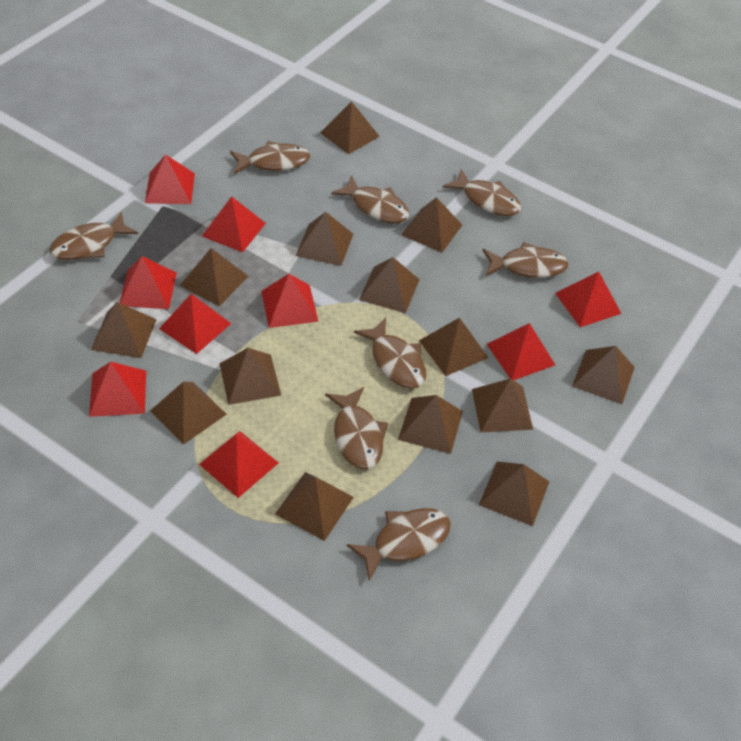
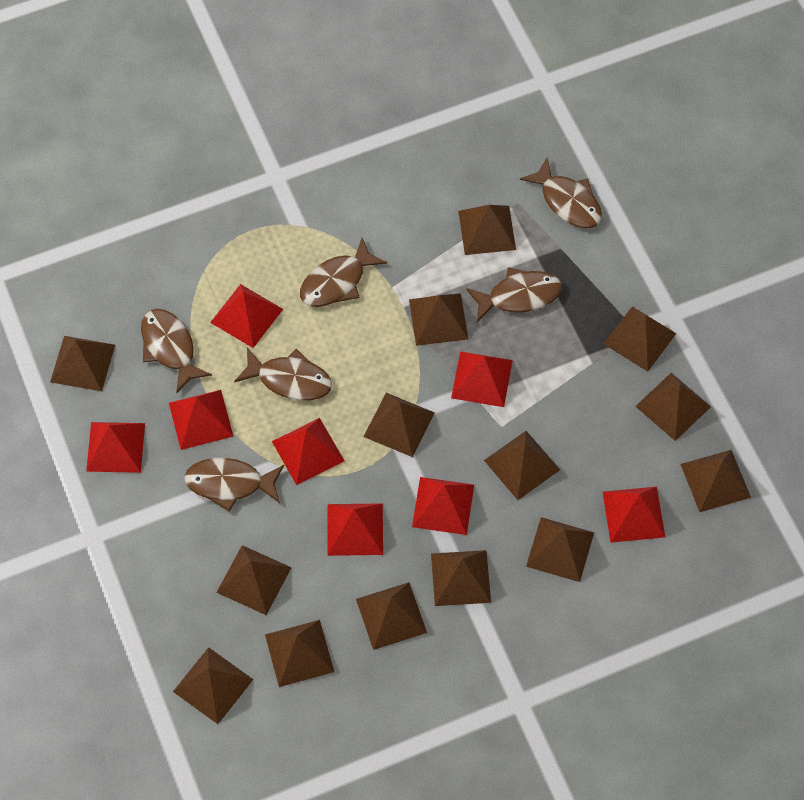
brown fish: 8 -> 6
red pyramid: 9 -> 8

